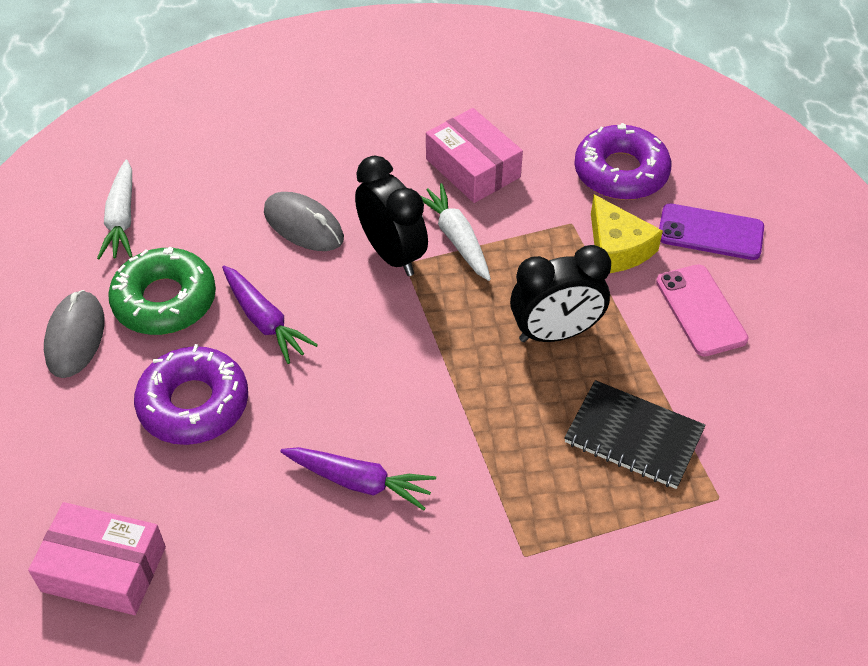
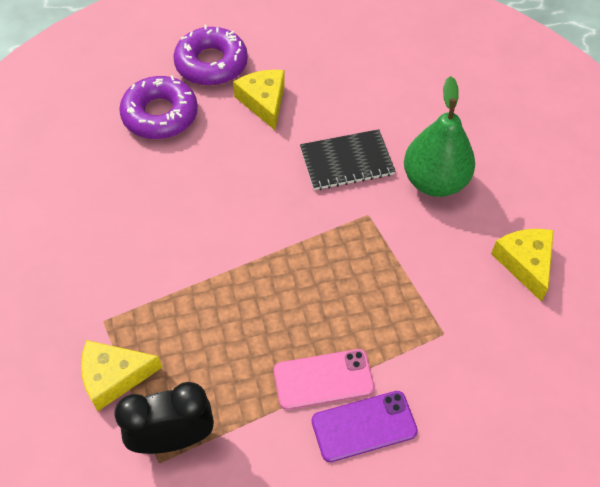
black clock: 2 -> 1
green donut: 1 -> 0
green pear: 0 -> 1
grey mouse: 2 -> 0
pink box: 2 -> 0
purple carrot: 2 -> 0
white carrot: 2 -> 0
yellow cheese: 1 -> 3

